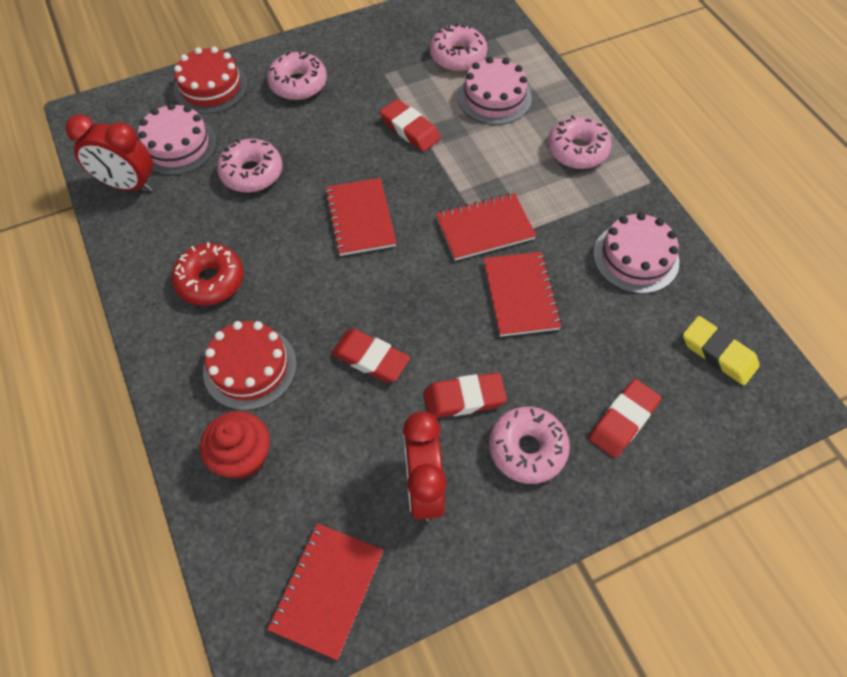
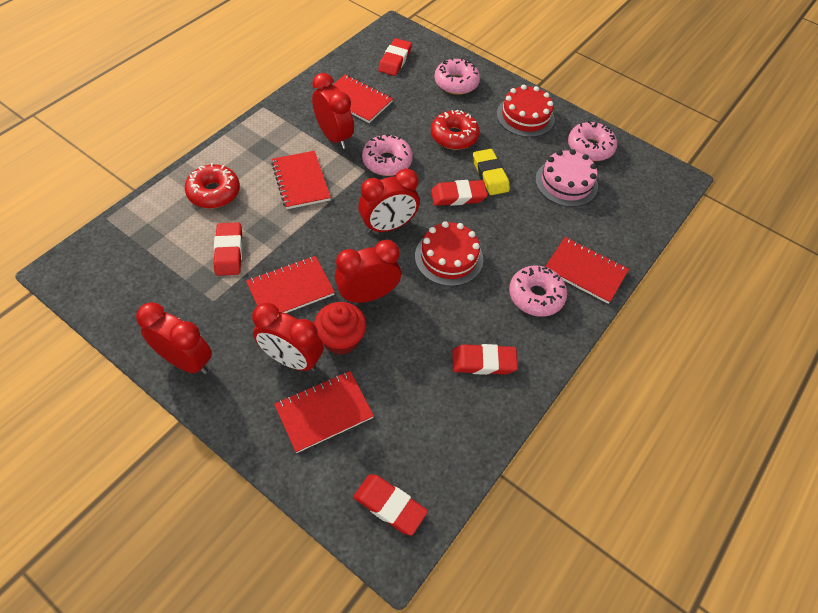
pink cake: 3 -> 1
pink donut: 5 -> 4
red clock: 2 -> 5
red donut: 1 -> 2
red eraser: 4 -> 5
red notebook: 4 -> 5

